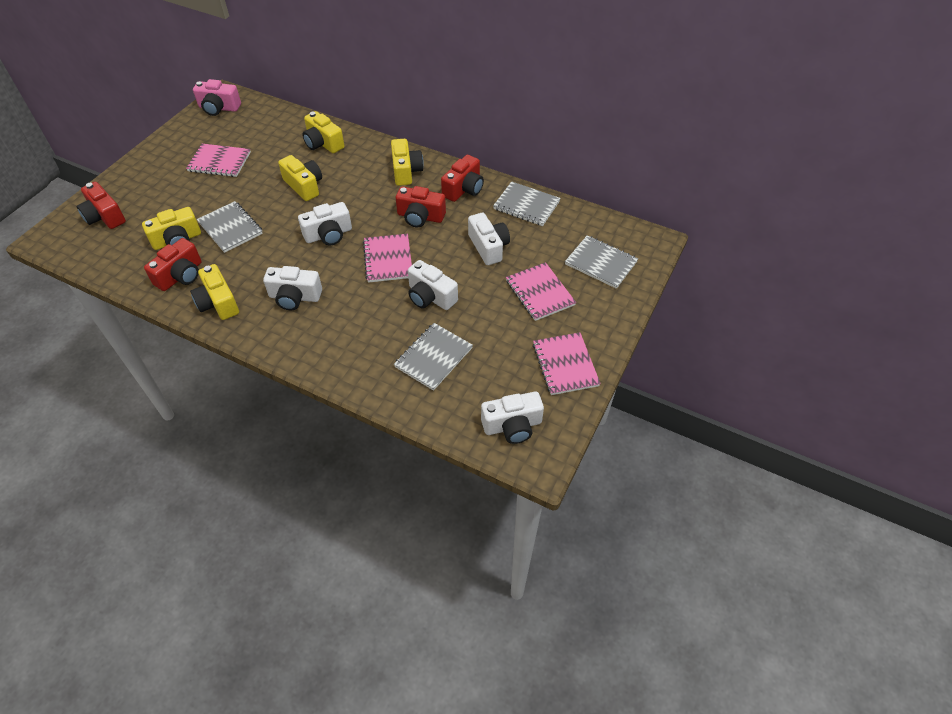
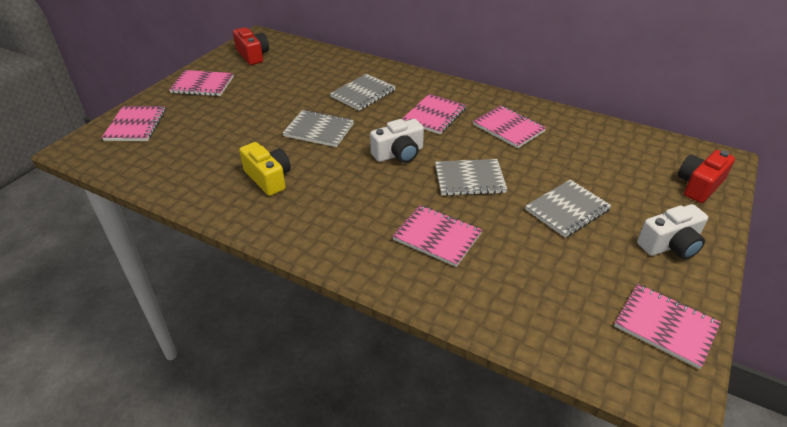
pink camera: 1 -> 0
pink notebook: 4 -> 6
red camera: 4 -> 2
white camera: 5 -> 2
yellow camera: 5 -> 1

